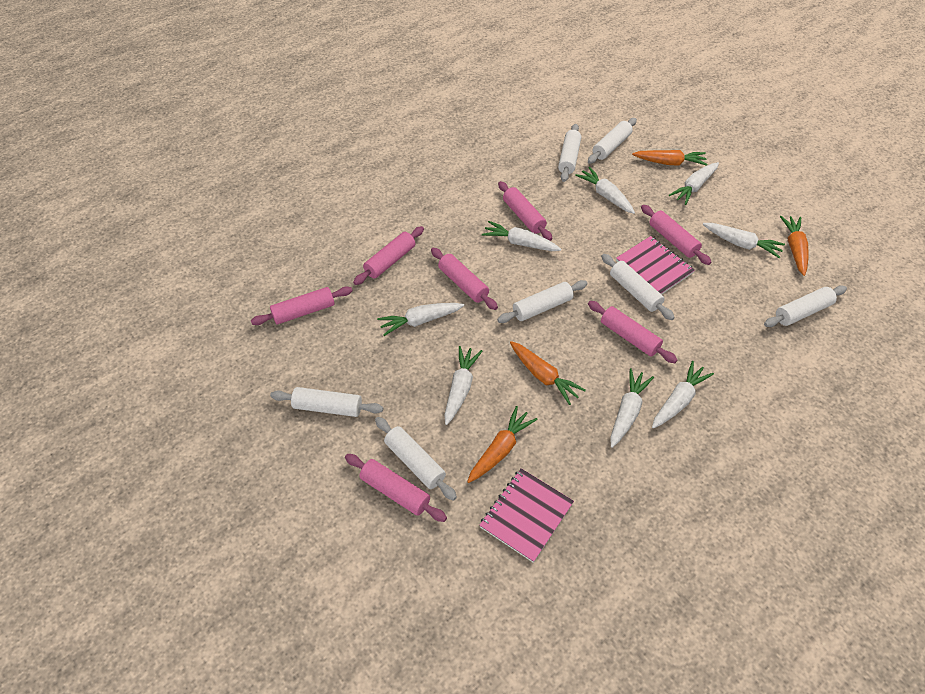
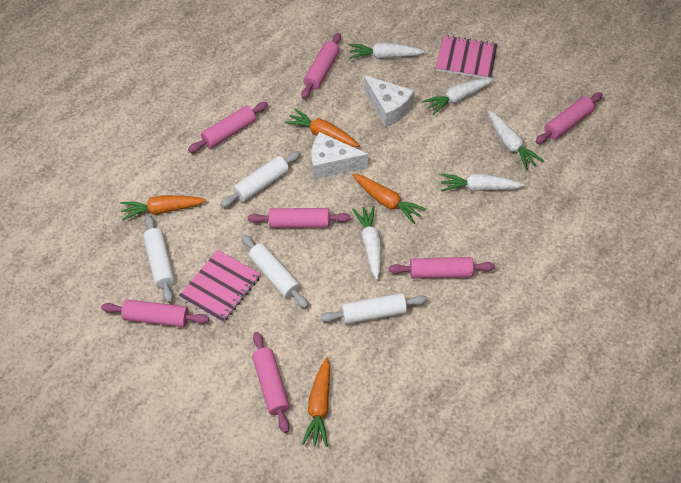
white carrot: 8 -> 5
white cheese: 0 -> 2
white rolling pin: 7 -> 4

